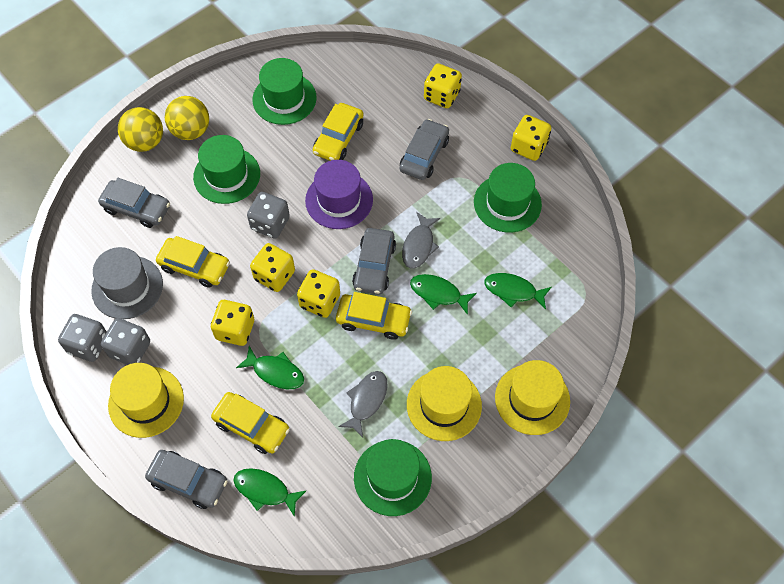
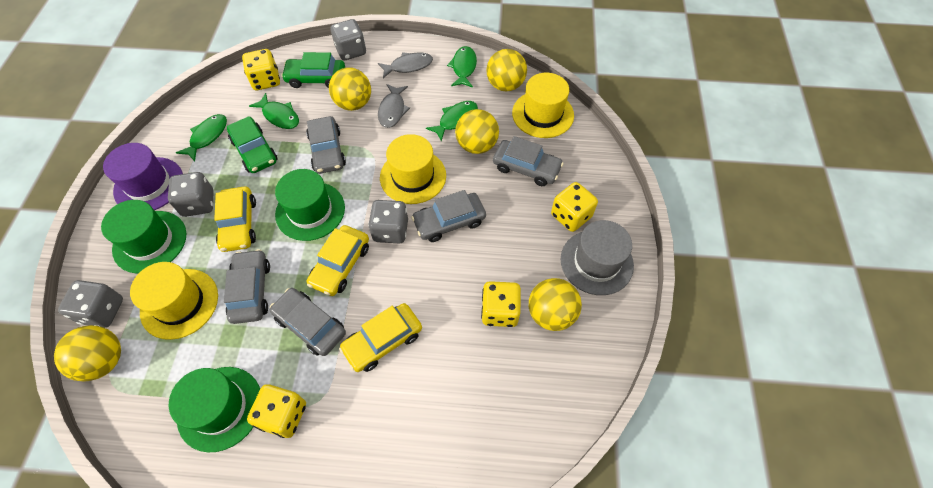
green car: 0 -> 2
green hat: 4 -> 3
grey car: 4 -> 5
grey dice: 3 -> 4
yellow ball: 2 -> 5
yellow car: 4 -> 3
yellow dice: 5 -> 4

